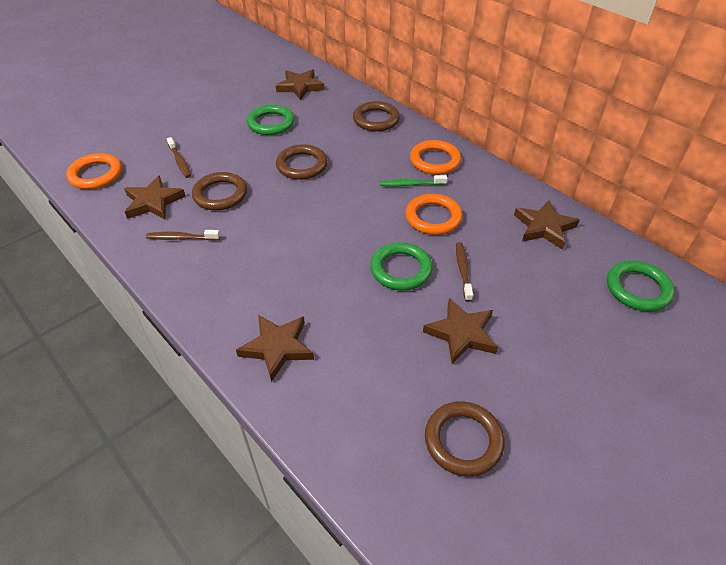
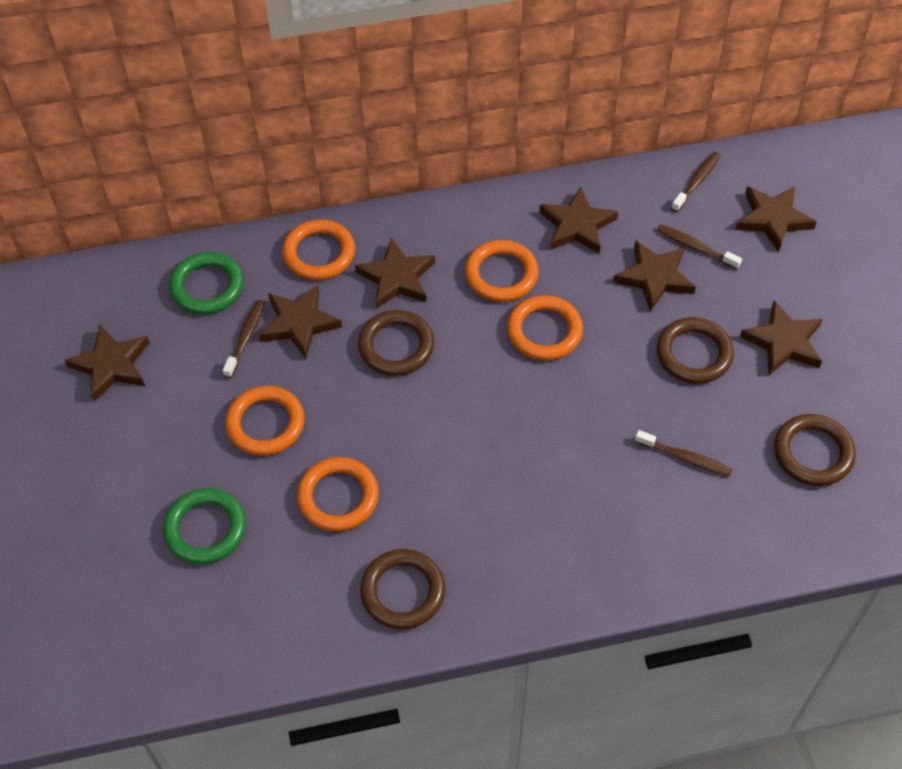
brown star: 5 -> 7
brown toothbrush: 3 -> 4
green ring: 3 -> 2
green toothbrush: 1 -> 0
orange ring: 3 -> 5

